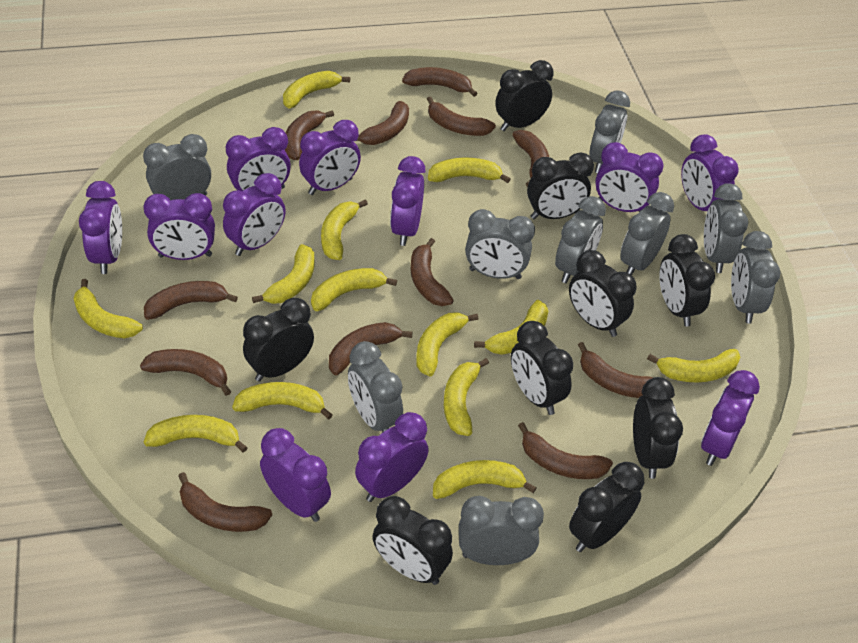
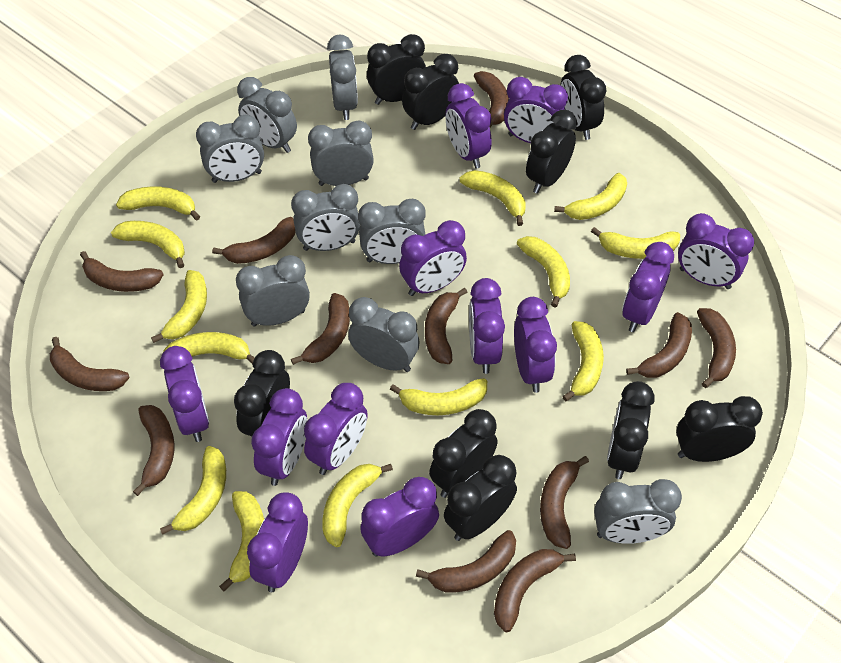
purple clock: 11 -> 12

